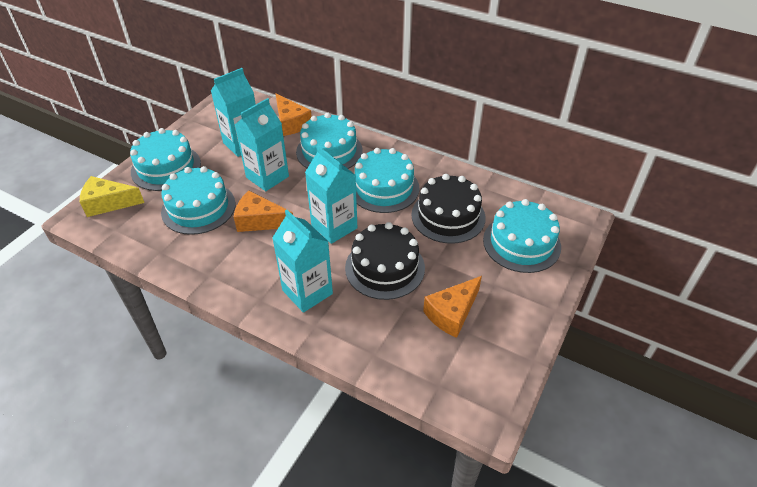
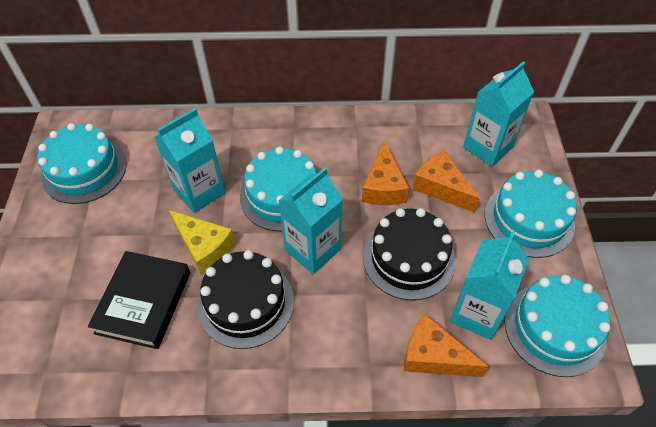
black book: 0 -> 1
turquoise cake: 5 -> 4

